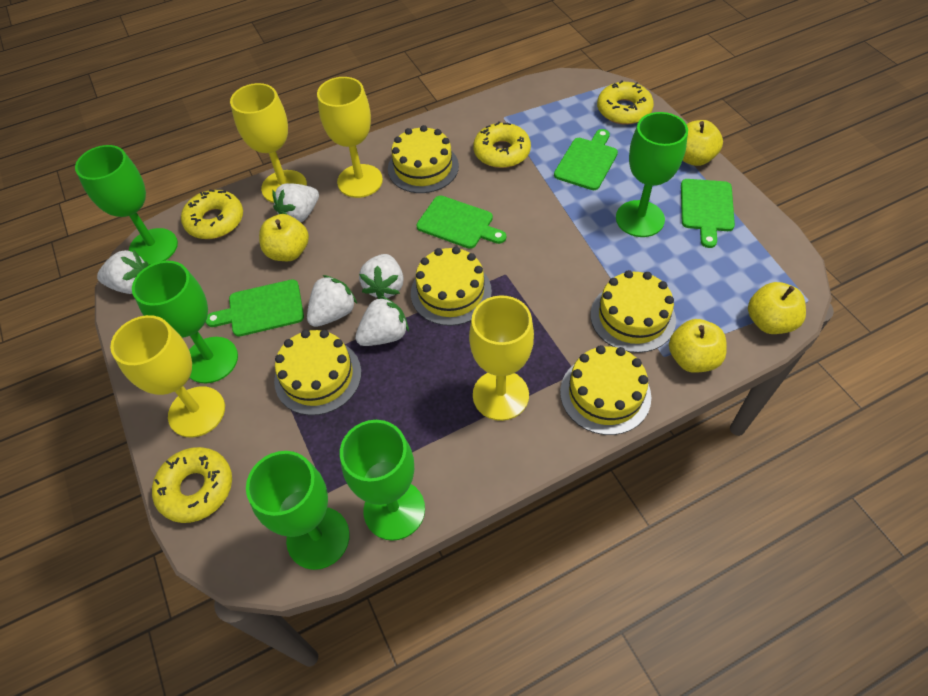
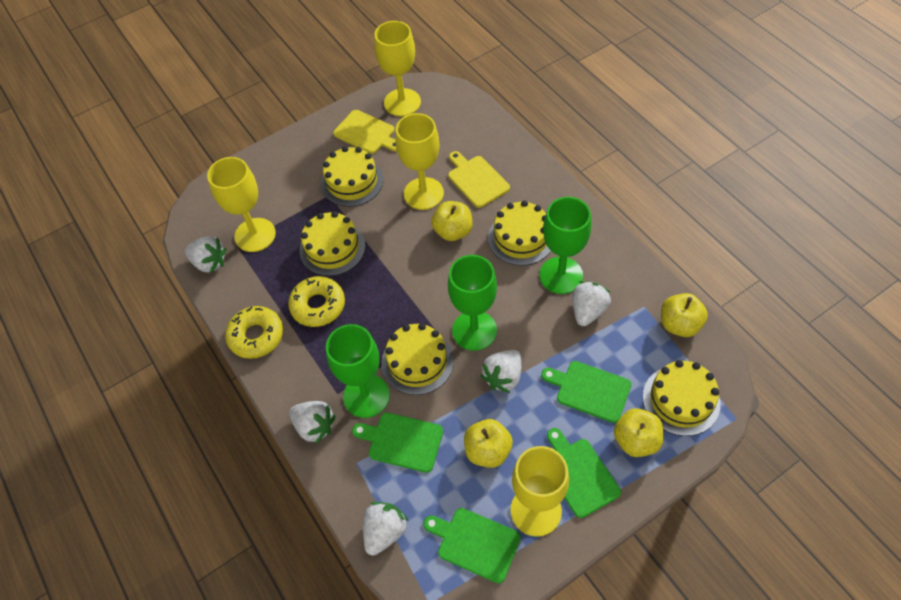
green goblet: 5 -> 3
yellow cutting board: 0 -> 2
yellow donut: 4 -> 2

